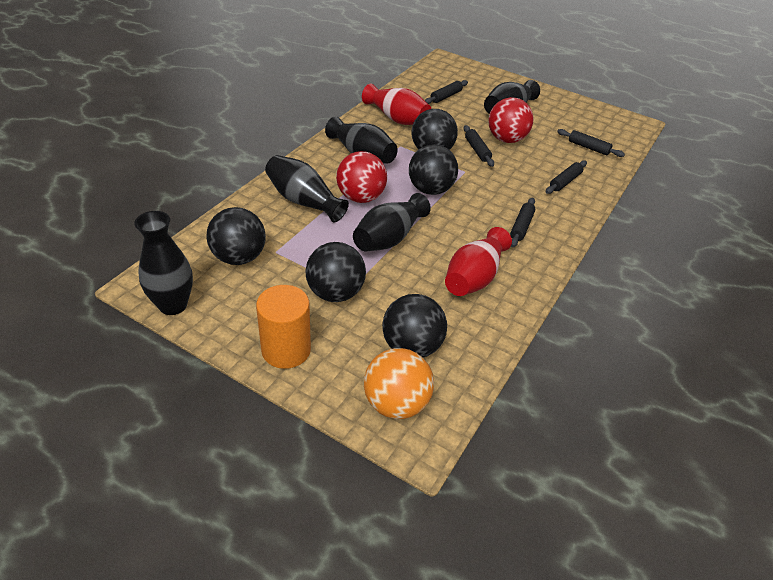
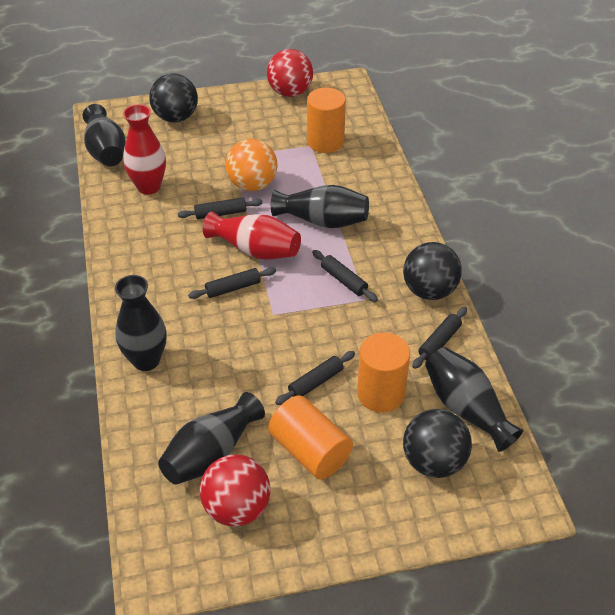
black ball: 5 -> 3
orange cylinder: 1 -> 3

